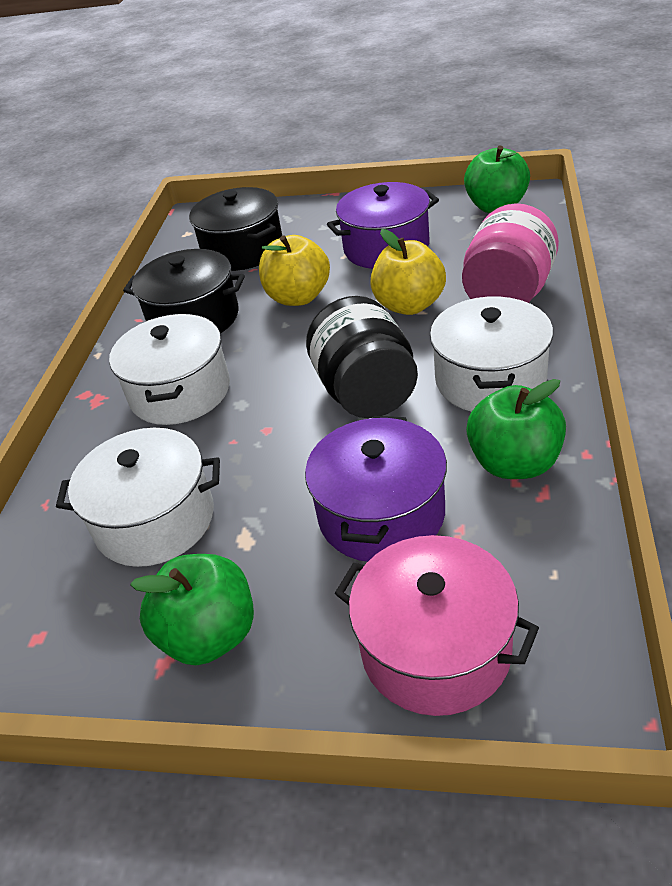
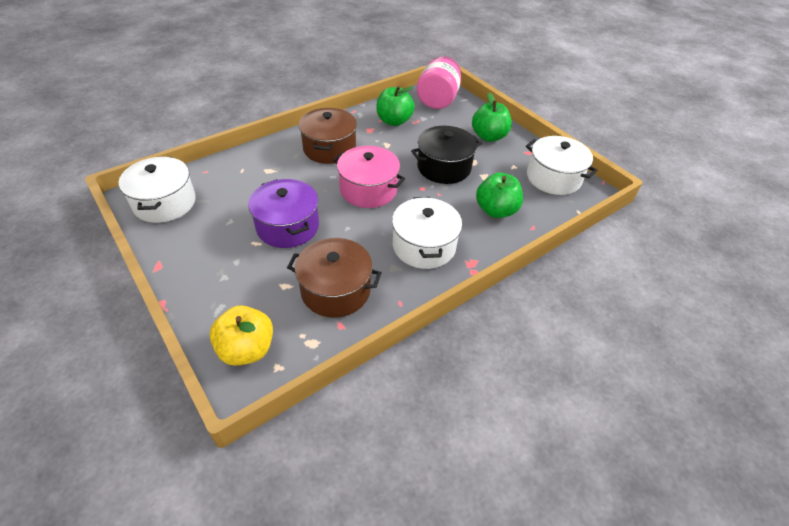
black jar: 1 -> 0
black pot: 2 -> 1
brown pot: 0 -> 2
purple pot: 2 -> 1
yellow apple: 2 -> 1

